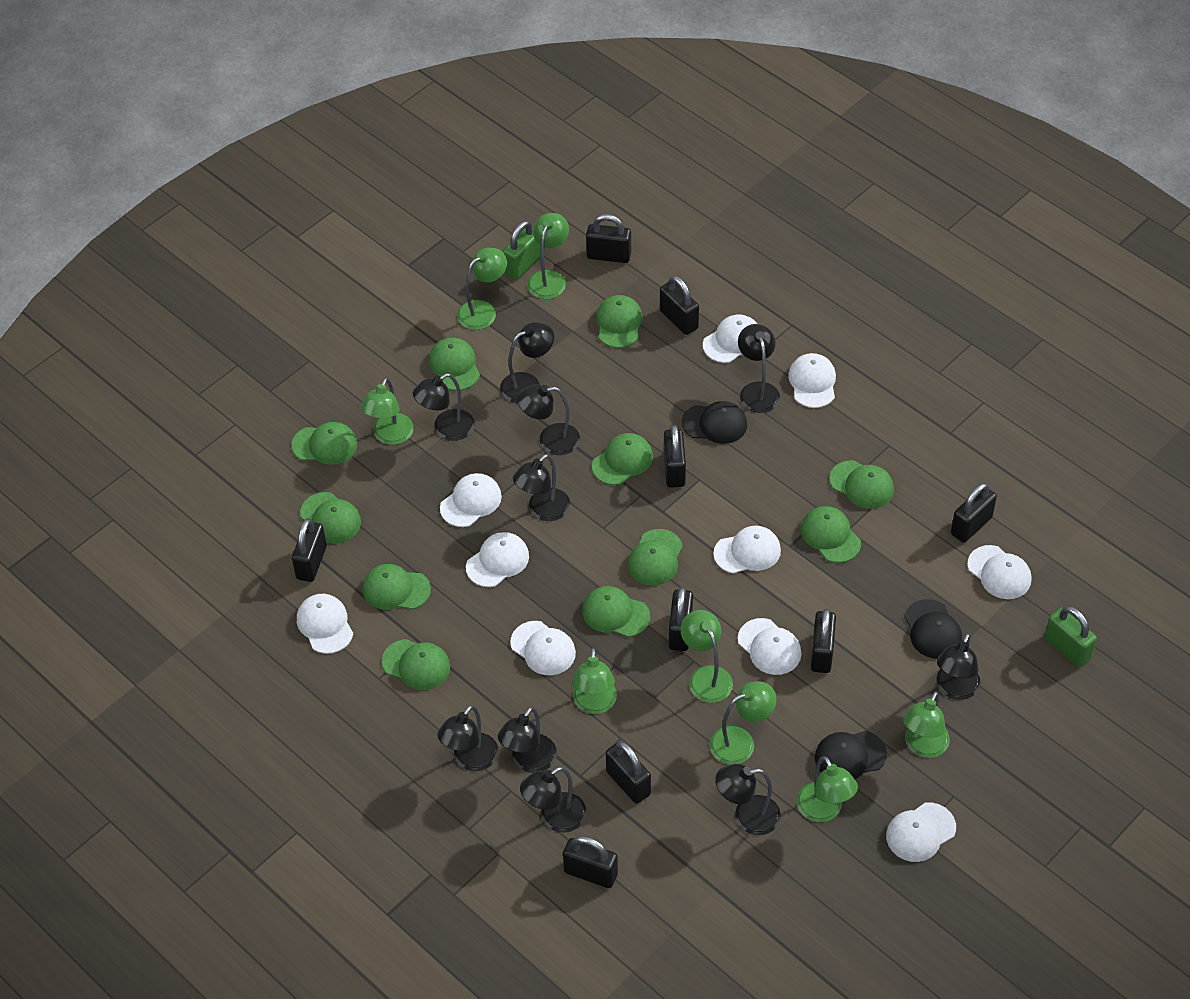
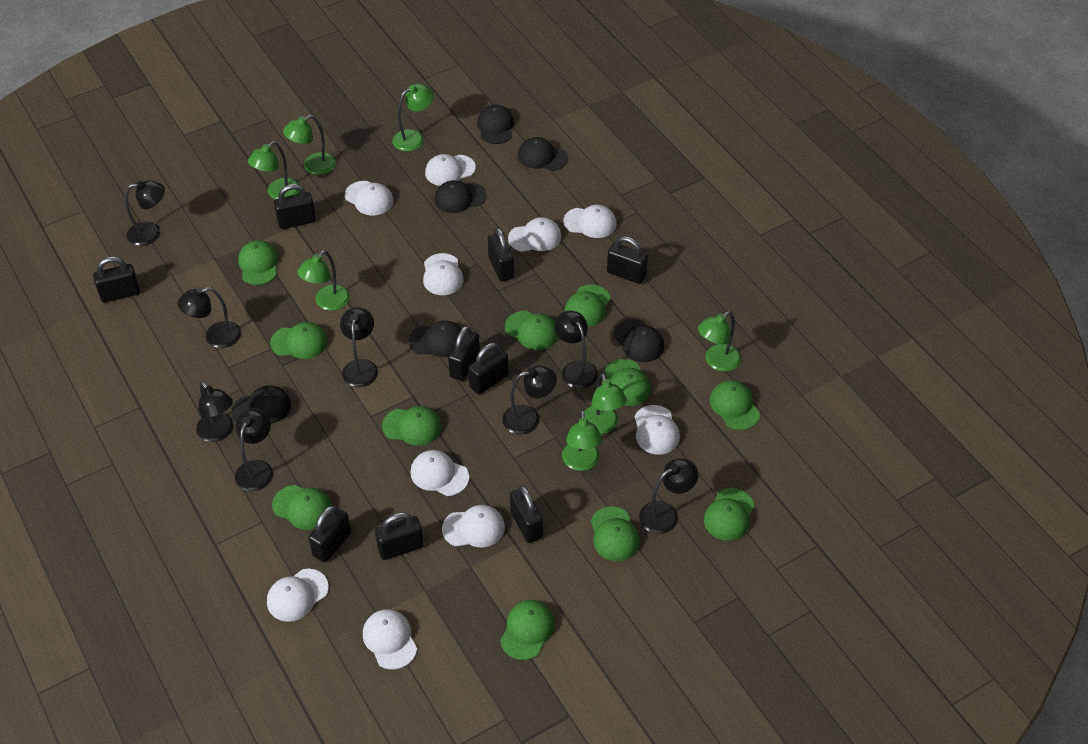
black cap: 3 -> 6
black lamp: 10 -> 8
green lamp: 8 -> 7
green padlock: 2 -> 0

